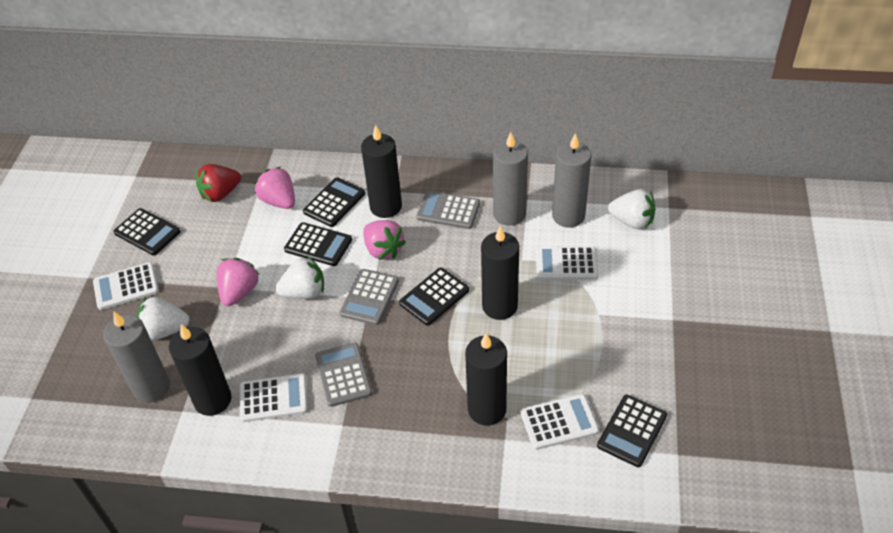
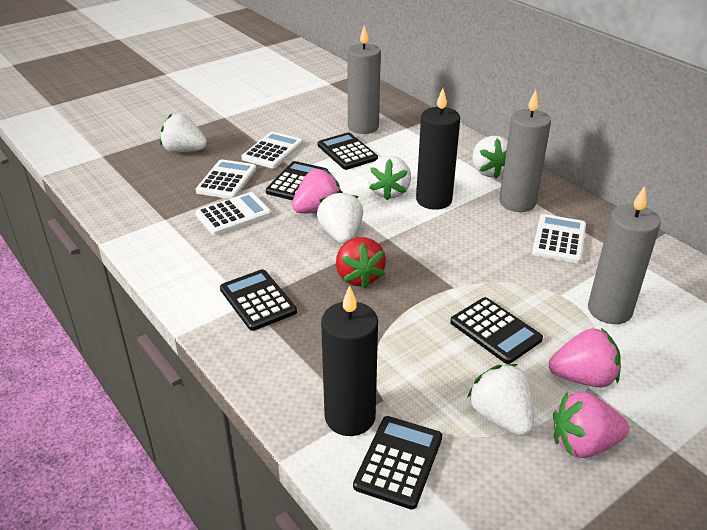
black candle: 4 -> 2
grey calculator: 3 -> 0
white strawberry: 3 -> 5

